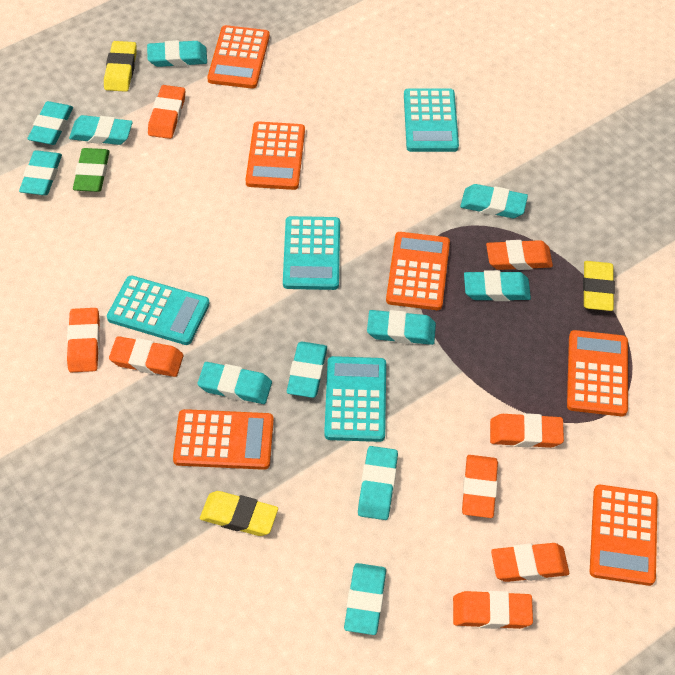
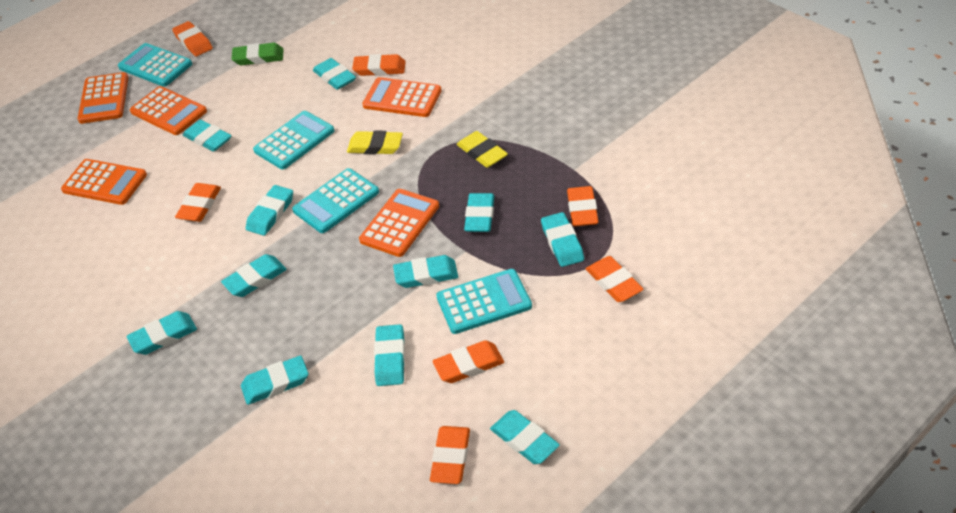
orange calculator: 6 -> 5
orange eraser: 8 -> 7
yellow eraser: 3 -> 2

